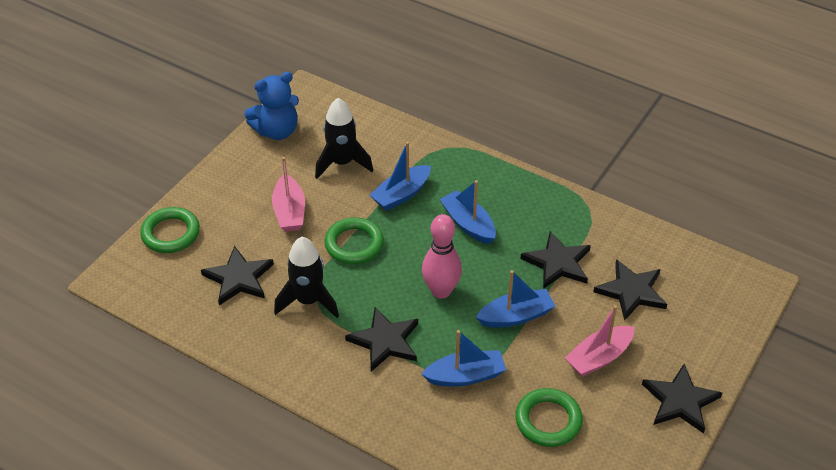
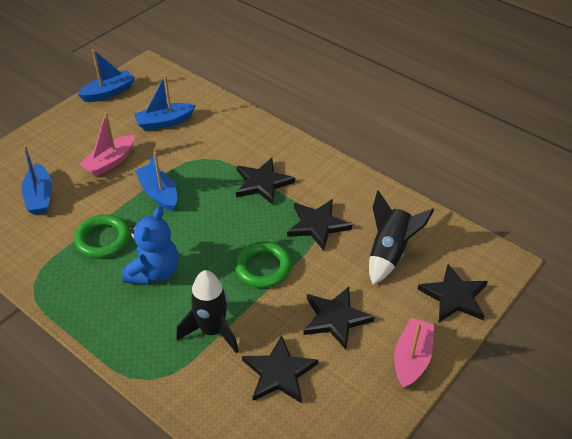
green ring: 3 -> 2
pink bowling pin: 1 -> 0

